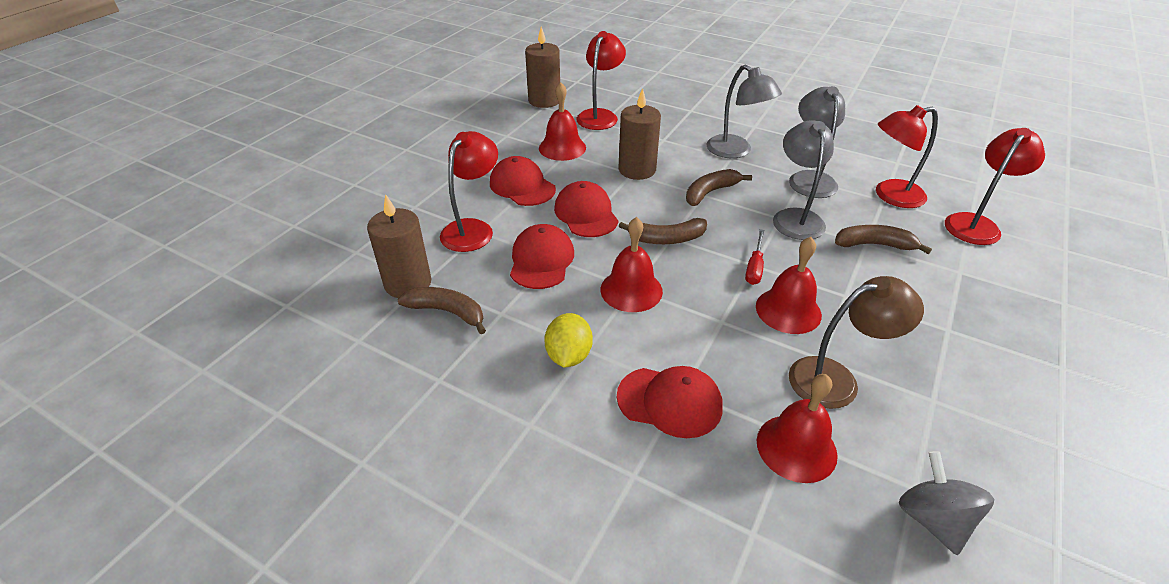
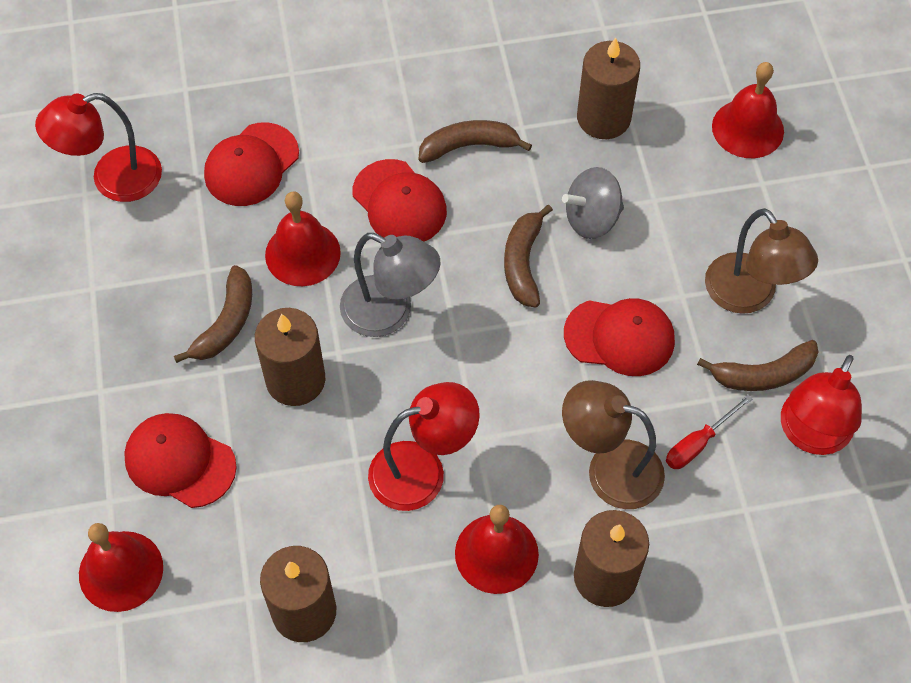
brown candle: 3 -> 4
brown lamp: 1 -> 2
grey lamp: 3 -> 1
red lamp: 4 -> 3
yellow lemon: 1 -> 0

